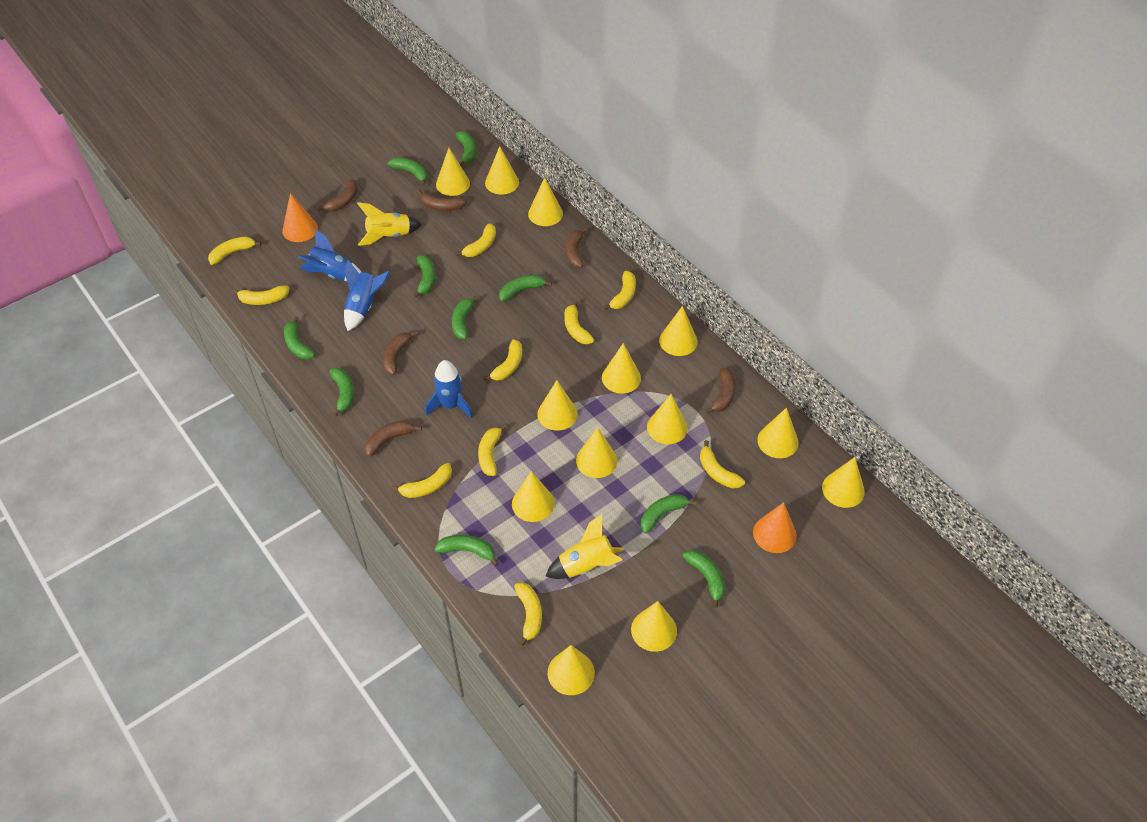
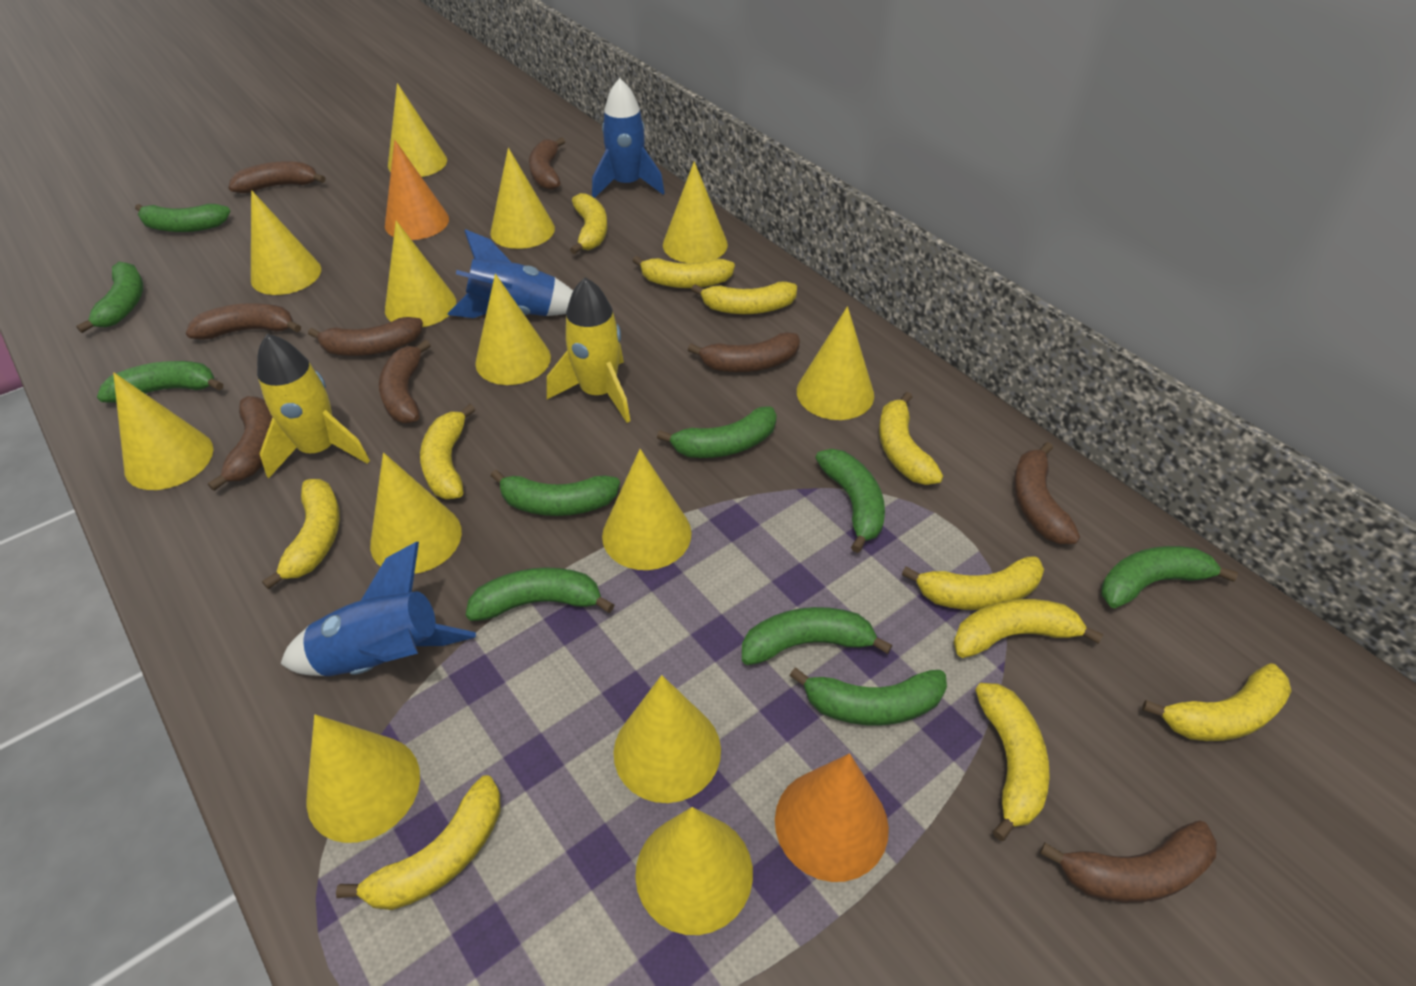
brown banana: 6 -> 9
yellow banana: 10 -> 11

